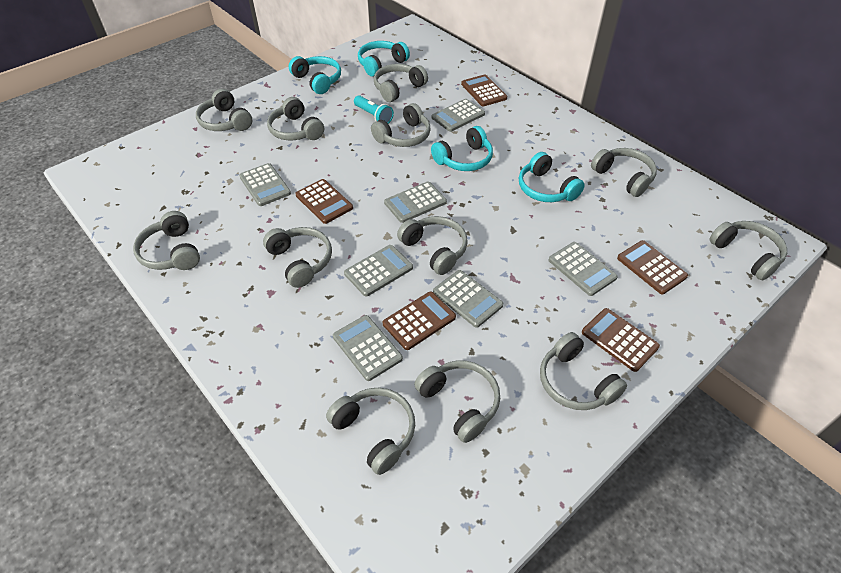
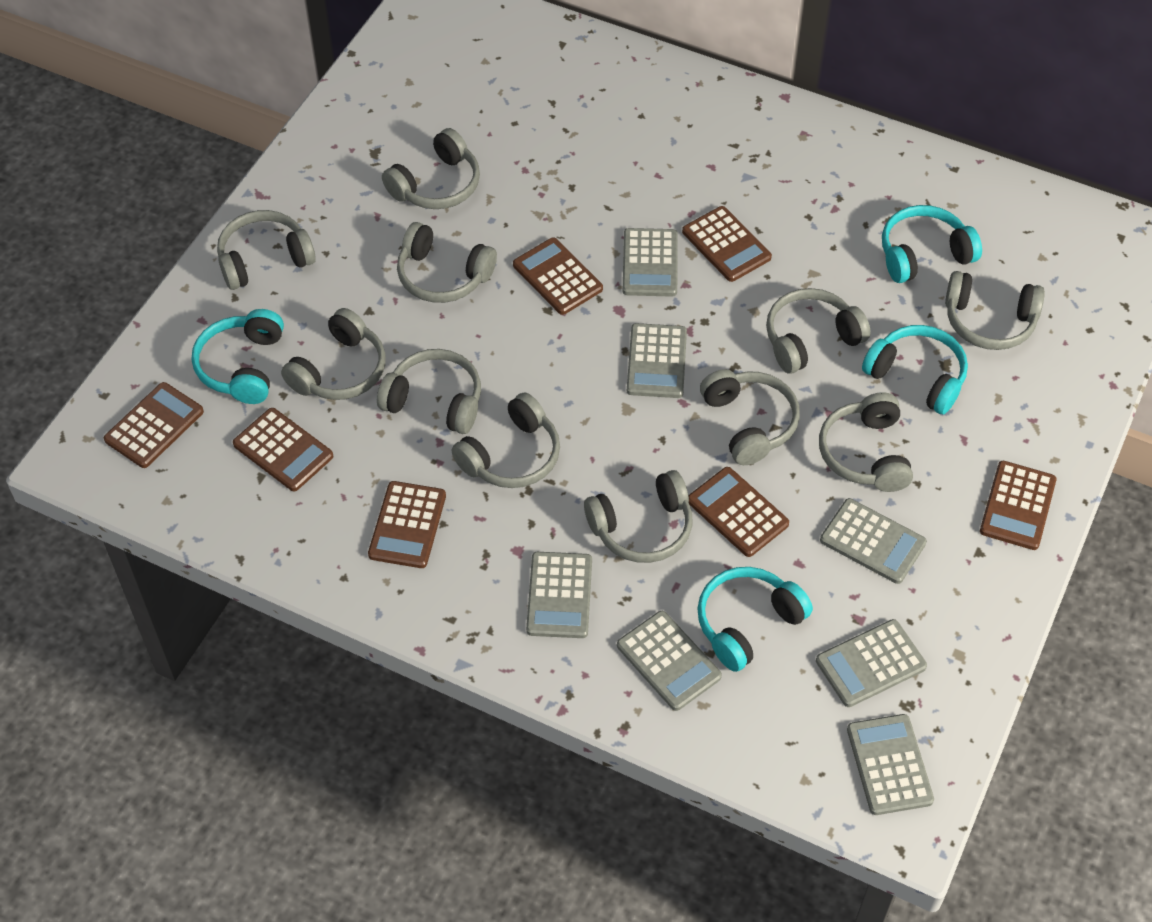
brown calculator: 5 -> 7
grey headphones: 12 -> 11
turquoise flashlight: 1 -> 0

